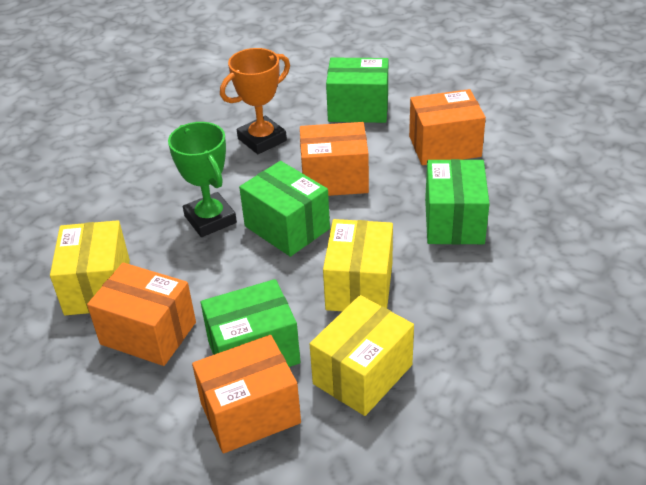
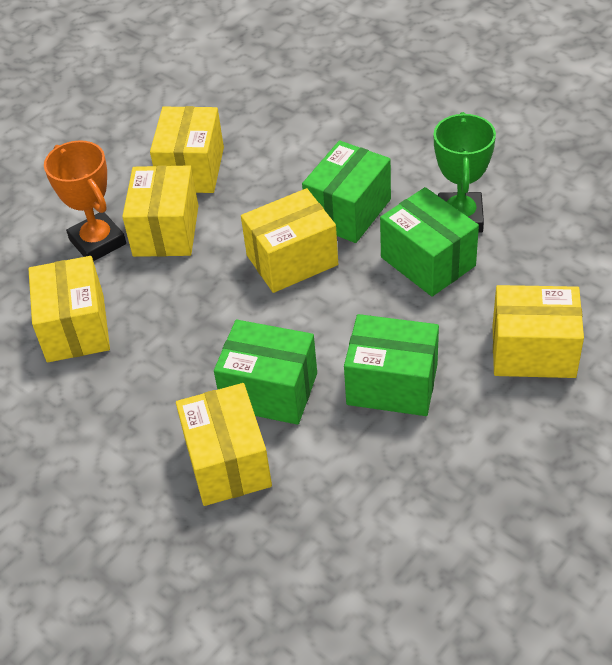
orange box: 4 -> 0
yellow box: 3 -> 6

